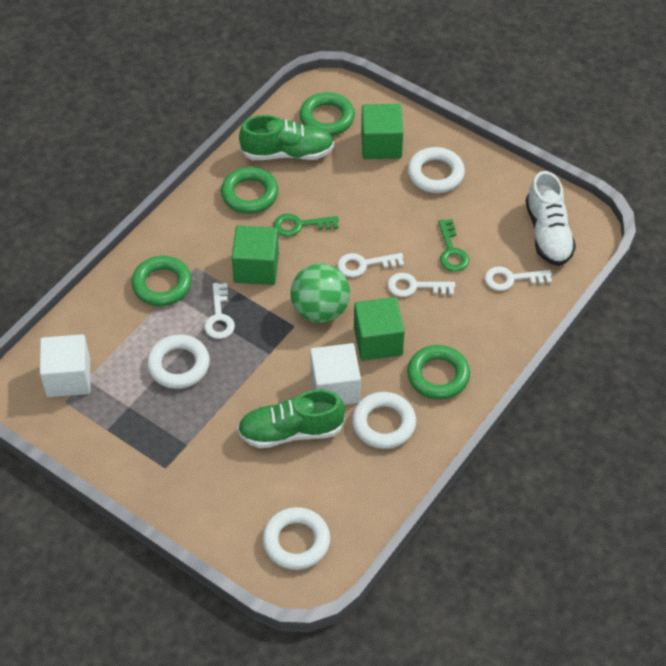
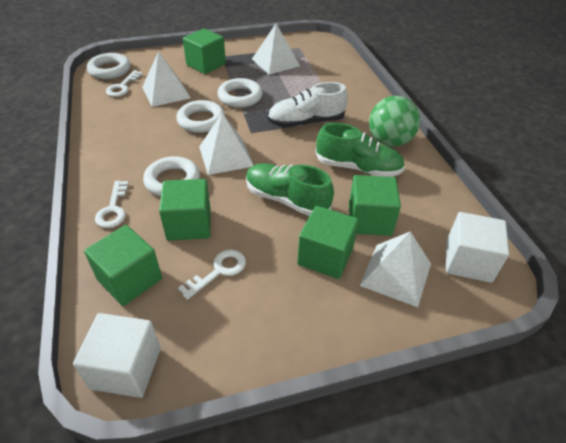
green cube: 3 -> 5
green key: 2 -> 0
green ring: 4 -> 0
white key: 4 -> 3
white pyramid: 0 -> 4

